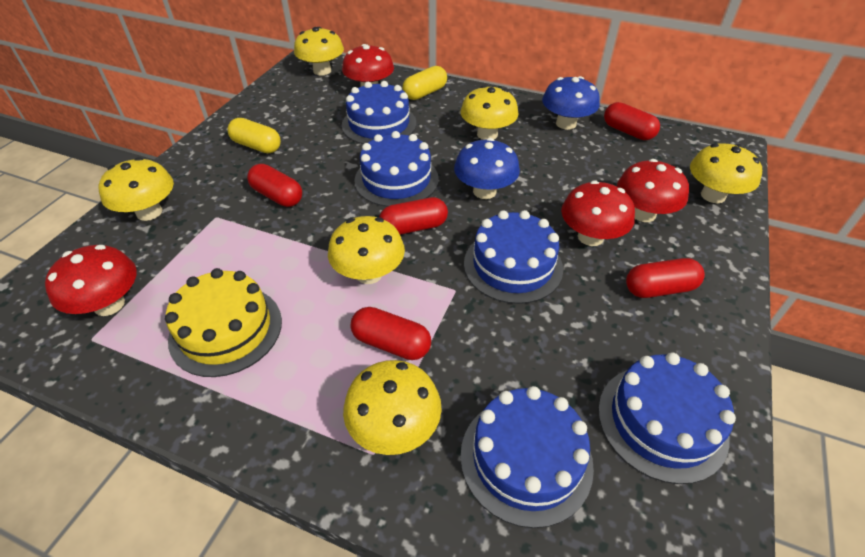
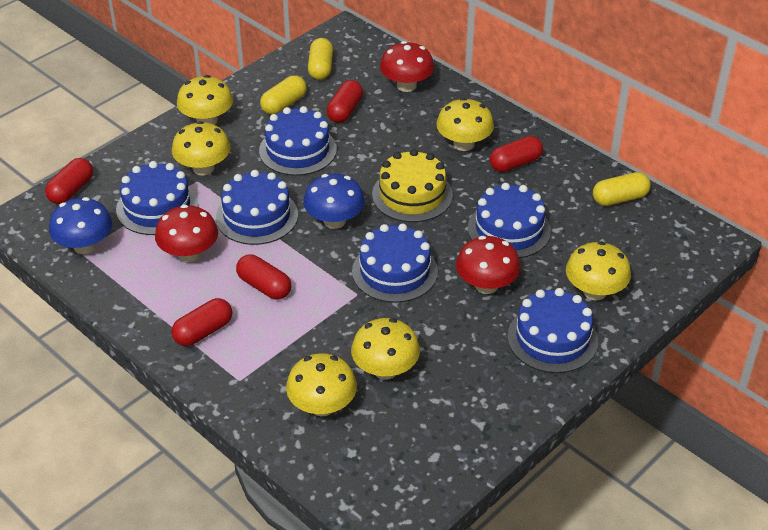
blue cake: 5 -> 6
red mushroom: 4 -> 3
yellow capsule: 2 -> 3

